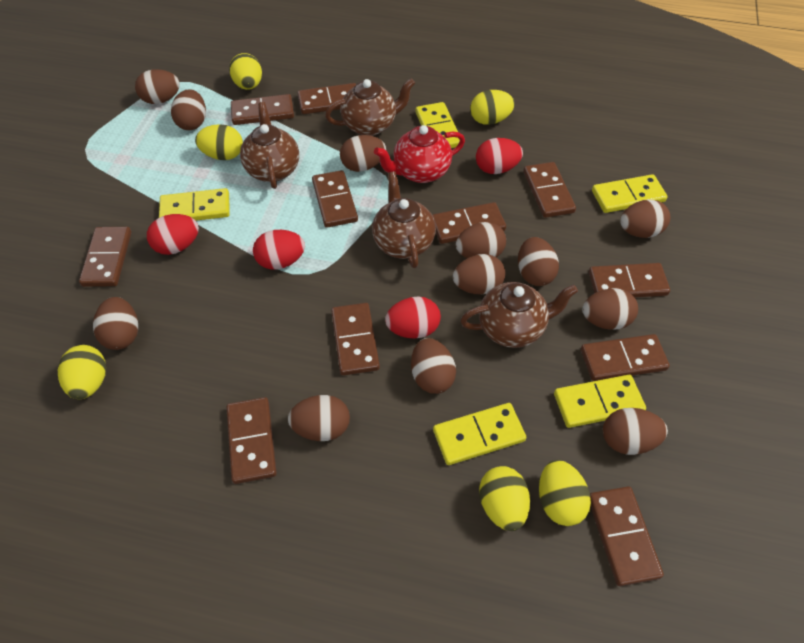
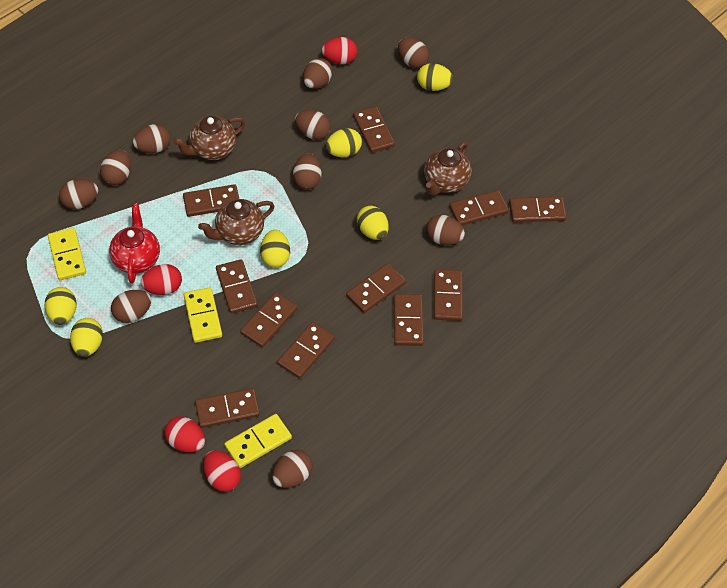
brown egg: 12 -> 10
brown teapot: 4 -> 3
yellow domino: 5 -> 3

